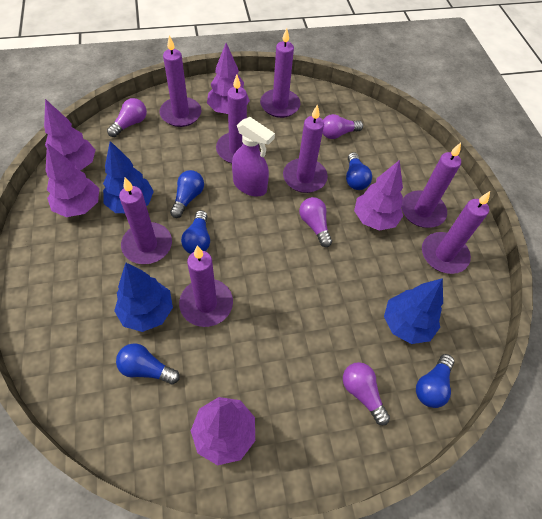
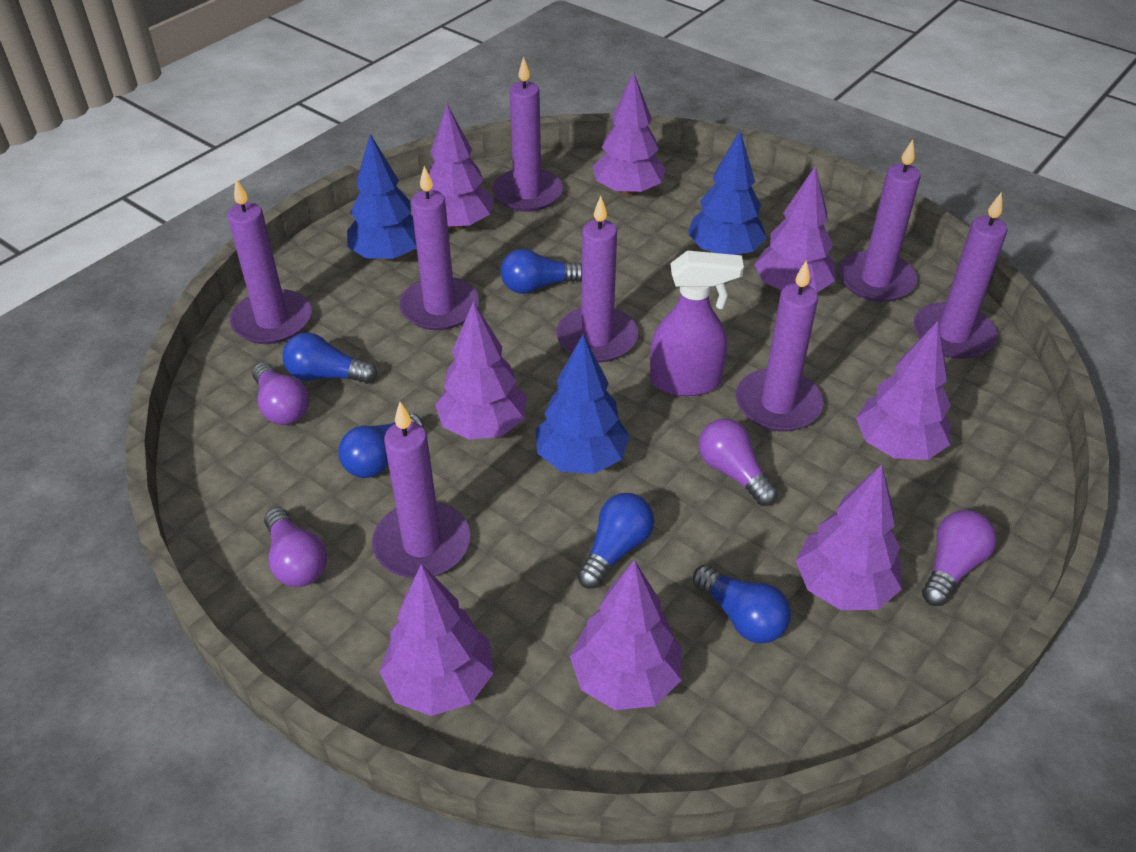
purple tree: 5 -> 8

